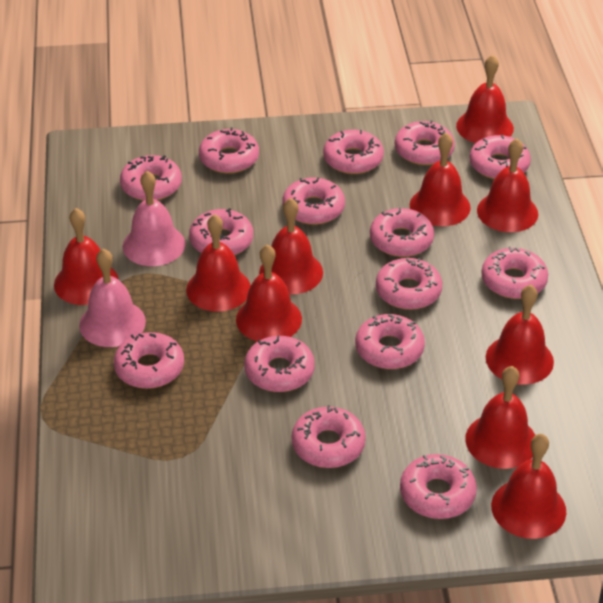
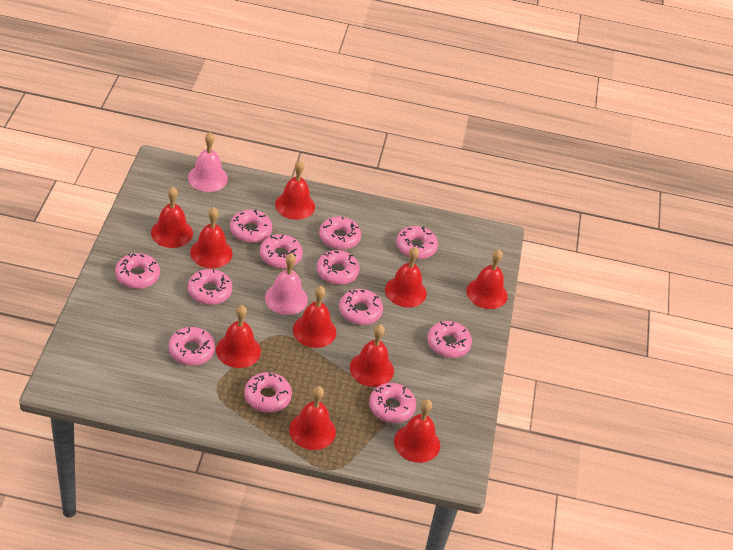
pink donut: 15 -> 12

